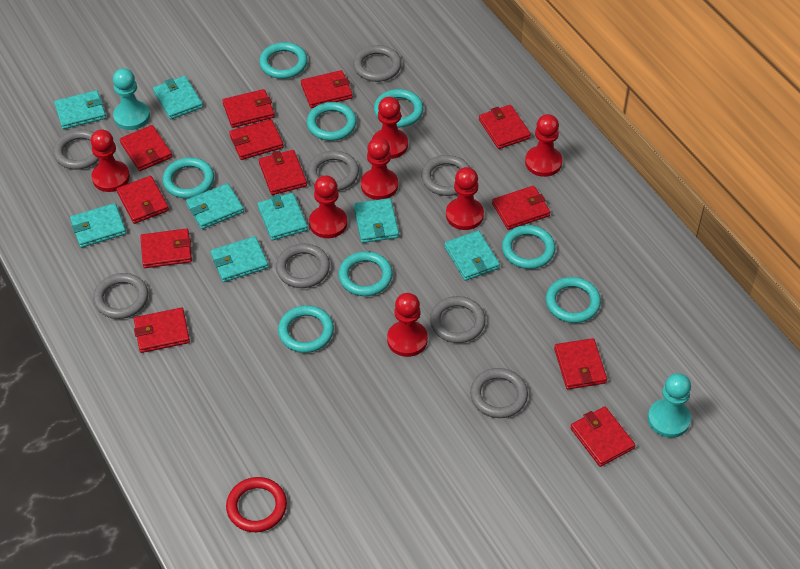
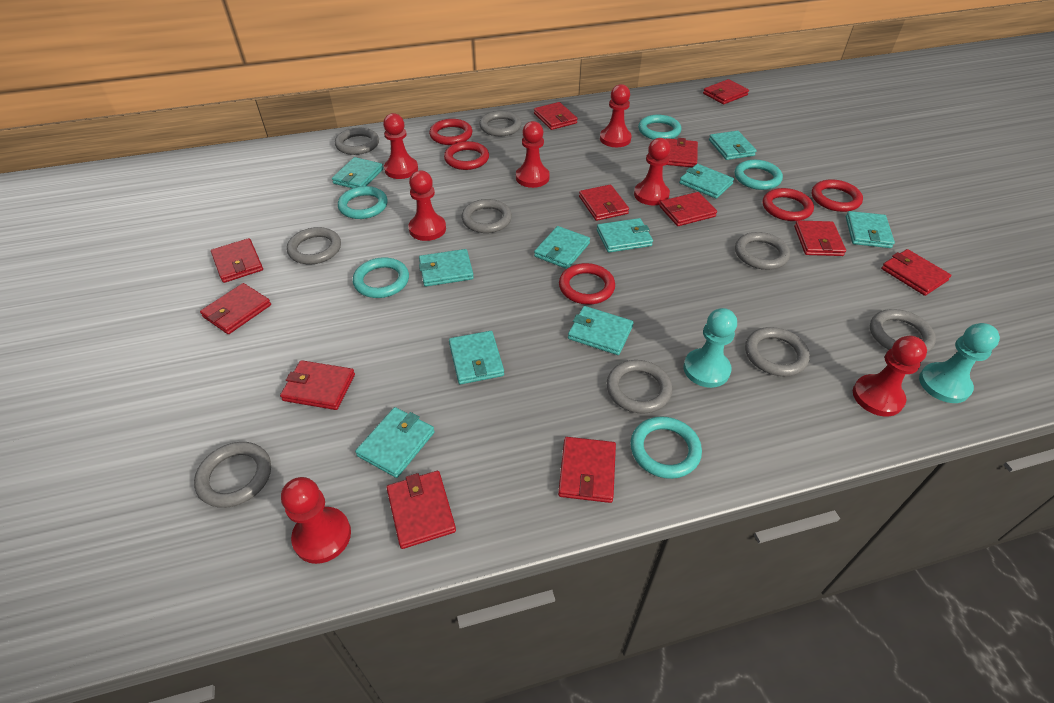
grey ring: 8 -> 9
red ring: 1 -> 5
turquoise ring: 8 -> 5
turquoise wallet: 8 -> 10

